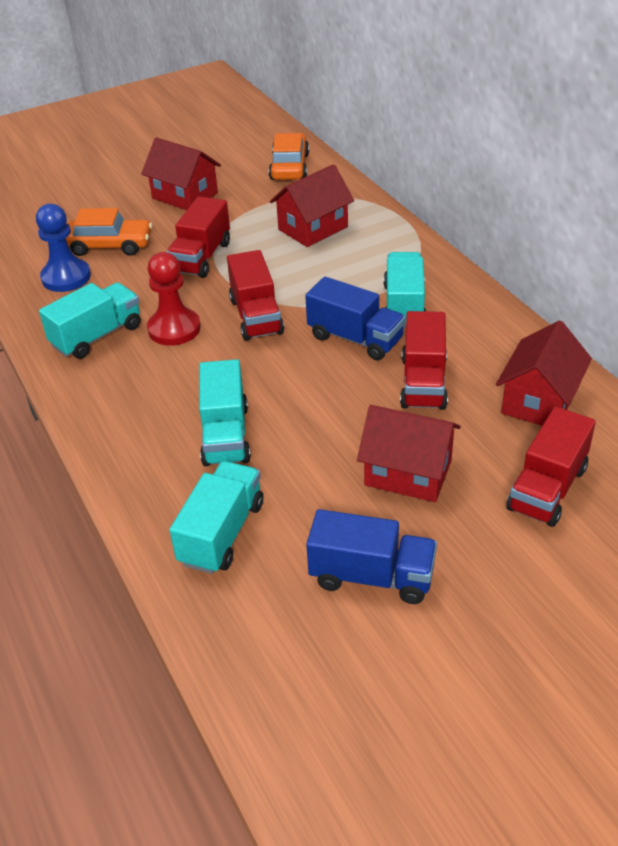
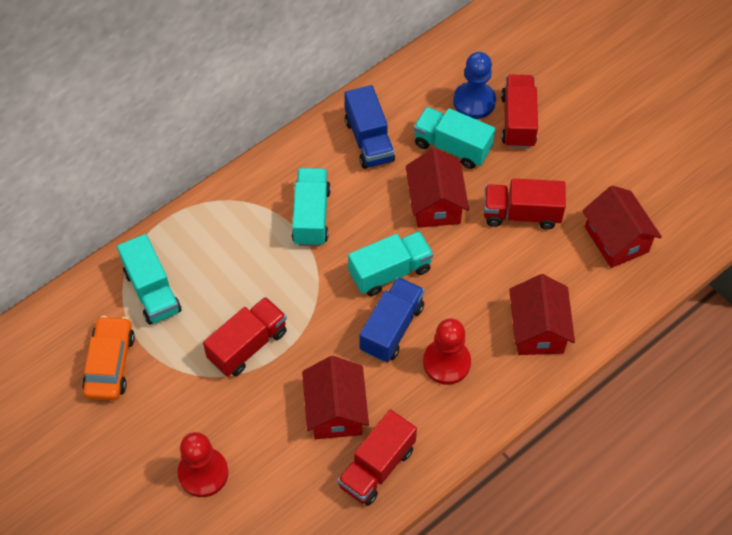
orange car: 2 -> 1
red pawn: 1 -> 2

